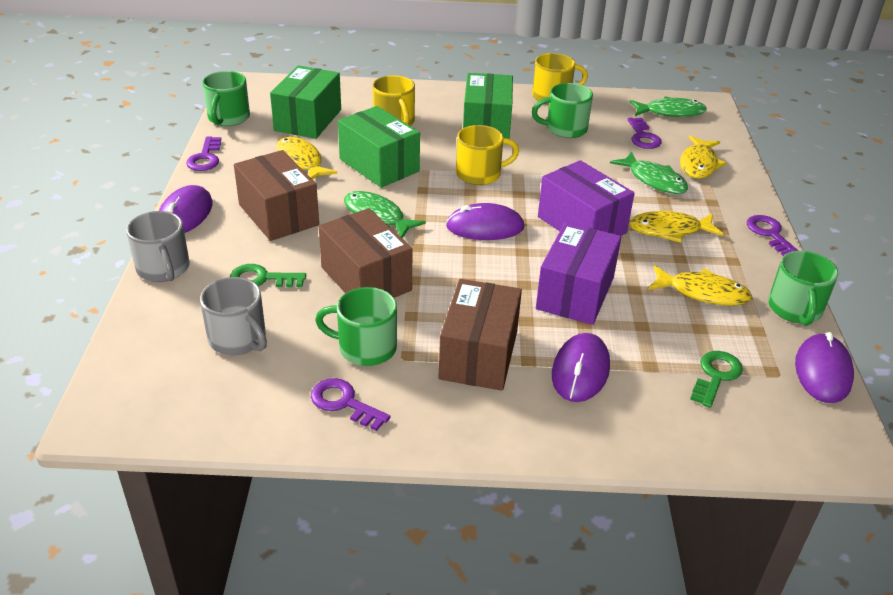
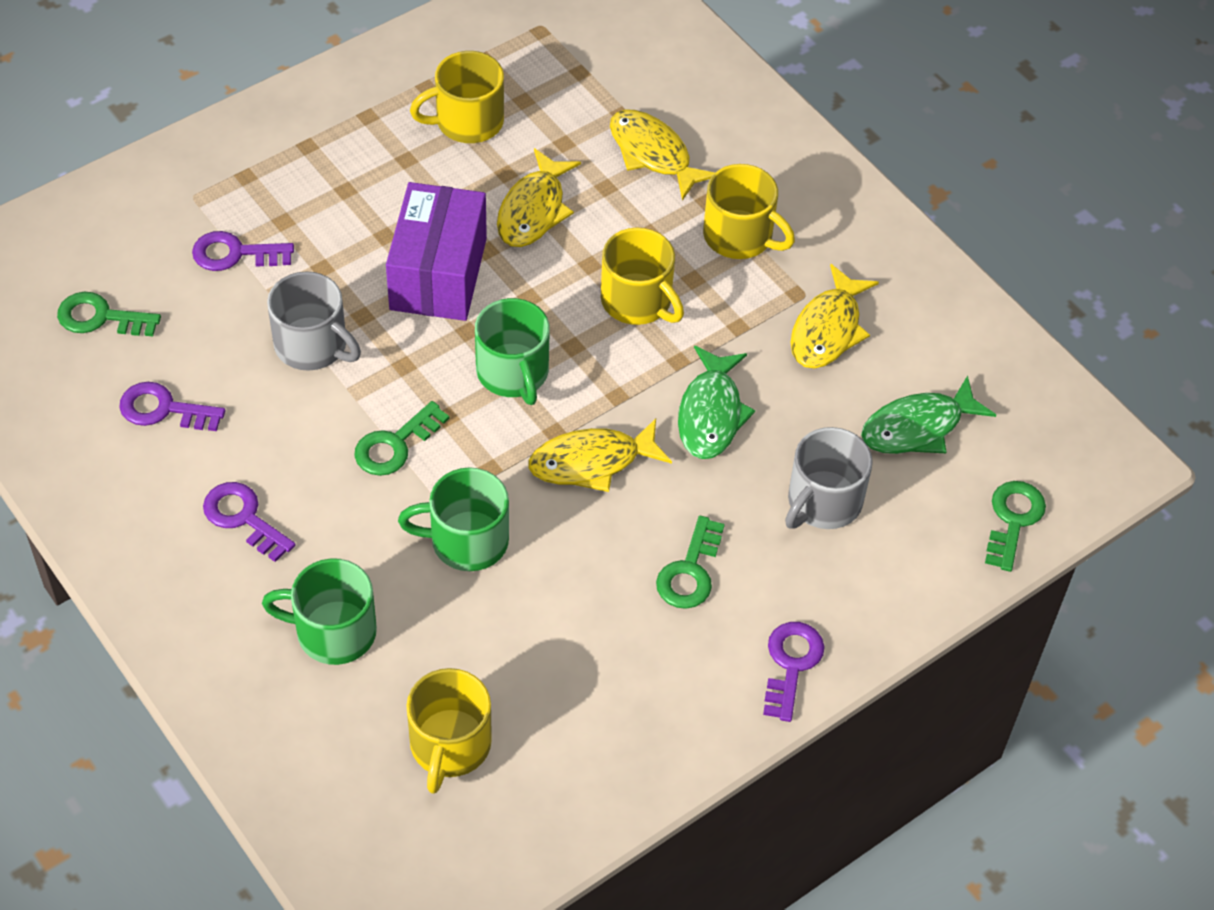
brown box: 3 -> 0
green box: 3 -> 0
green fish: 3 -> 2
green key: 2 -> 4
green mug: 4 -> 3
purple box: 2 -> 1
purple mouse: 4 -> 0
yellow mug: 3 -> 4

